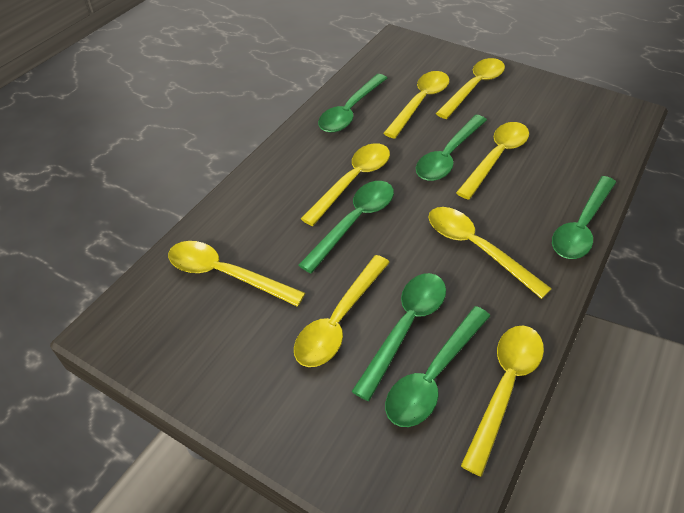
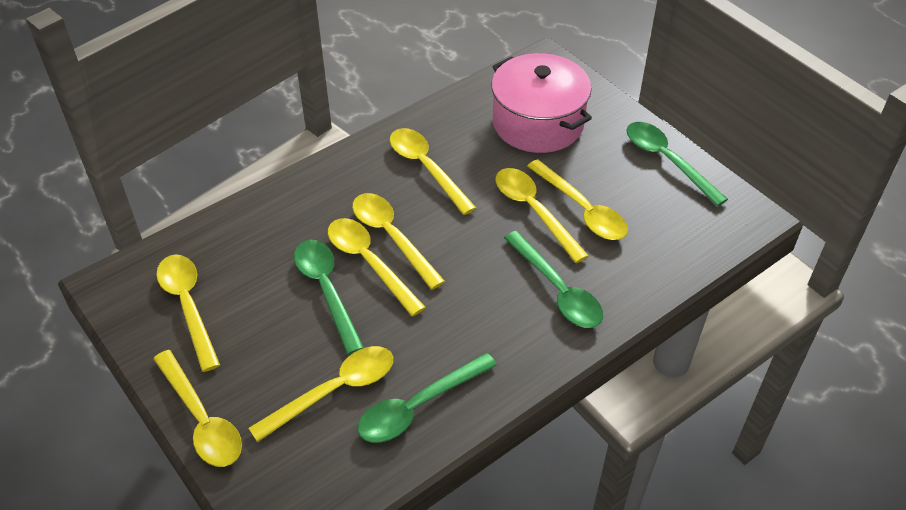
green spoon: 6 -> 4
pink pot: 0 -> 1

